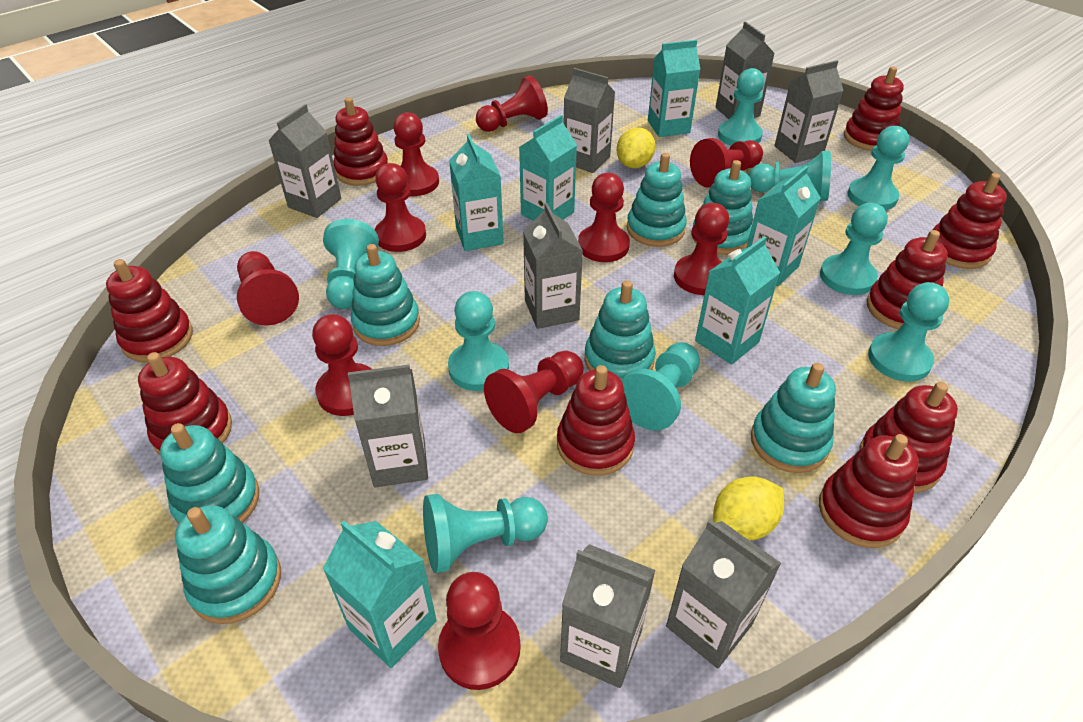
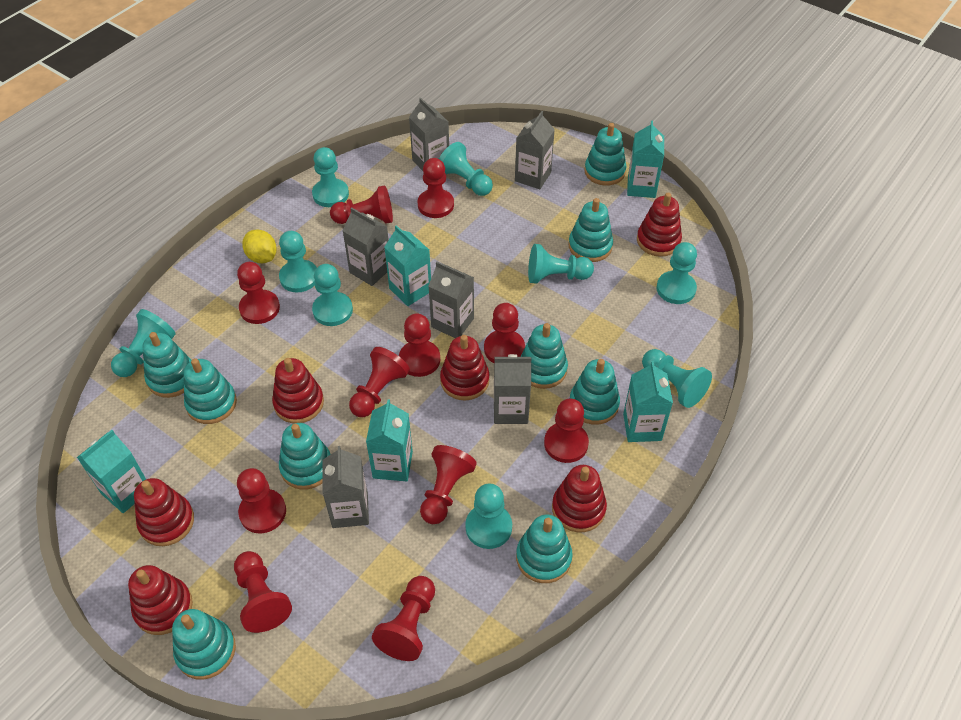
grey carton: 8 -> 6
red pawn: 10 -> 11
red stacking toy: 9 -> 6
turquoise carton: 6 -> 5
turquoise stacking toy: 7 -> 9
yellow lemon: 2 -> 1

